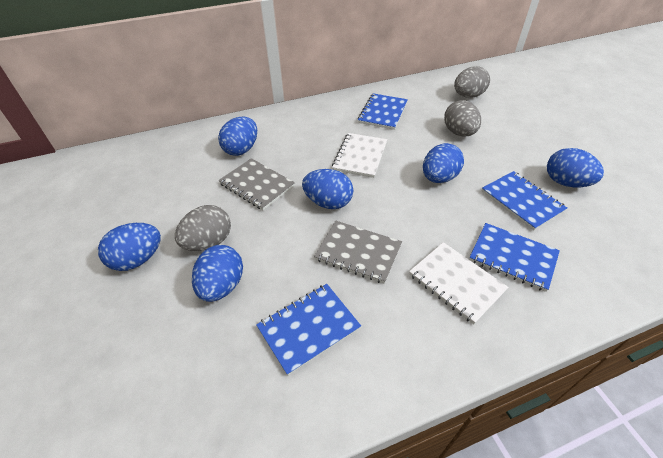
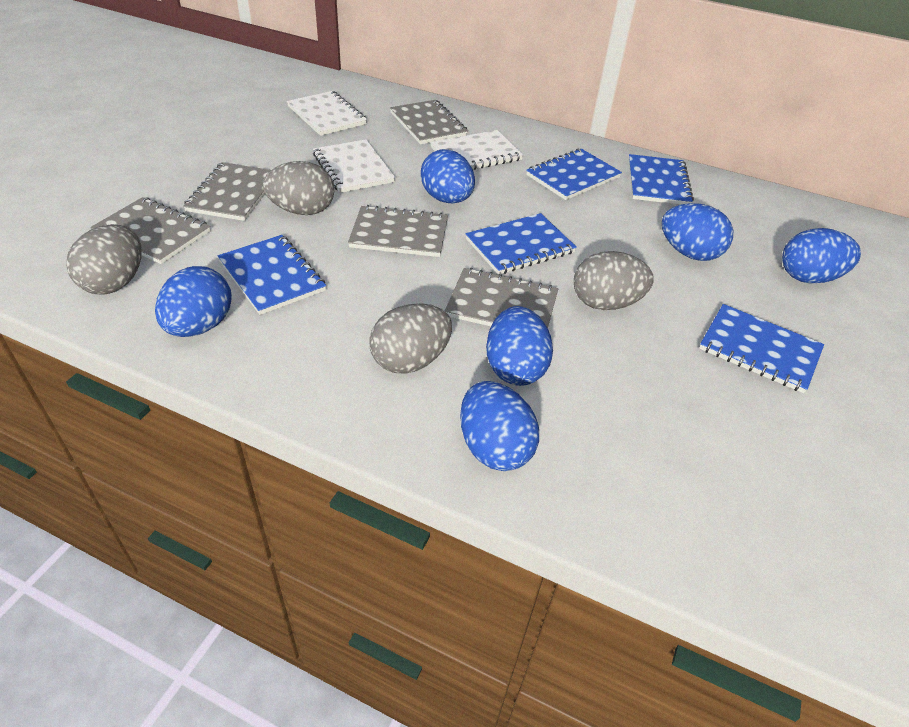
blue notebook: 4 -> 5
grey egg: 3 -> 4
grey notebook: 2 -> 5
white notebook: 2 -> 3

